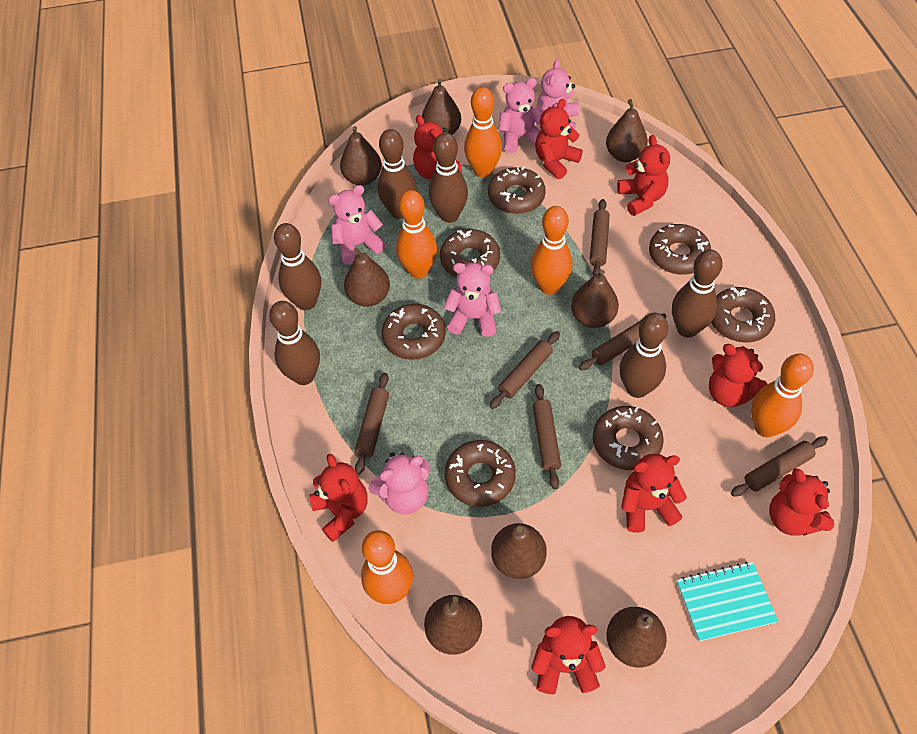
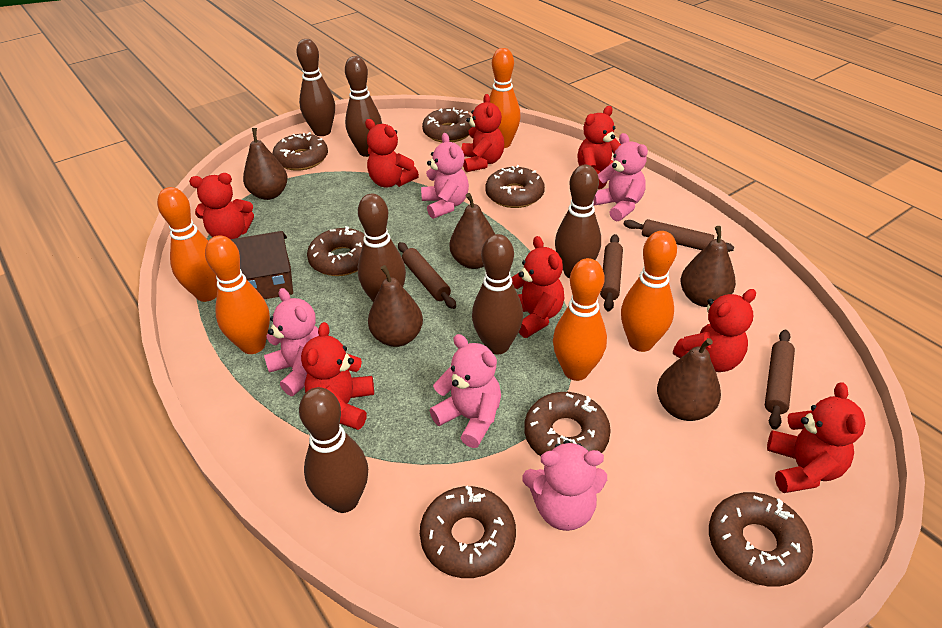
brown house: 0 -> 1
brown pear: 8 -> 5
brown rolling pin: 6 -> 4
turquoise notebook: 1 -> 0

